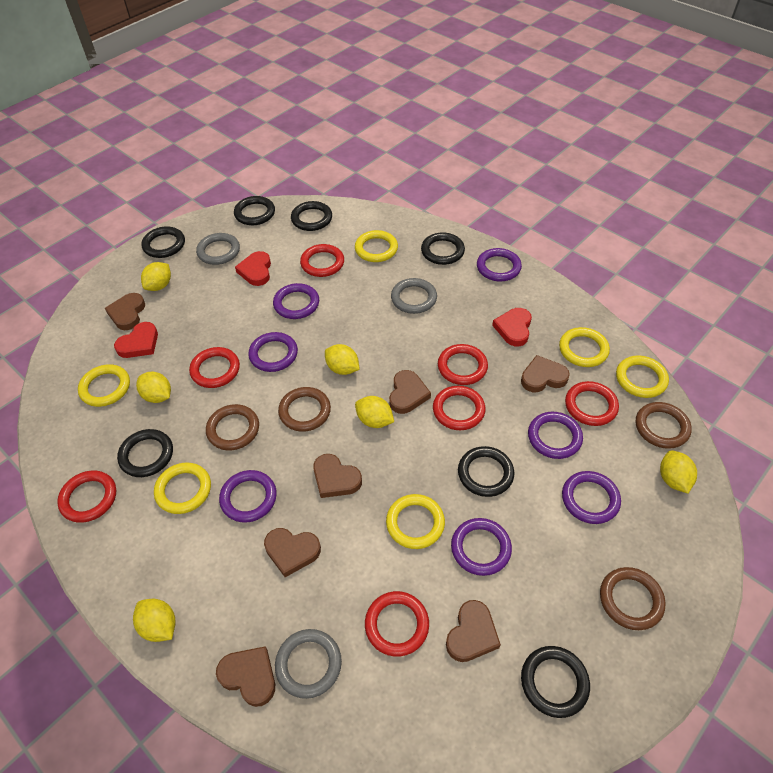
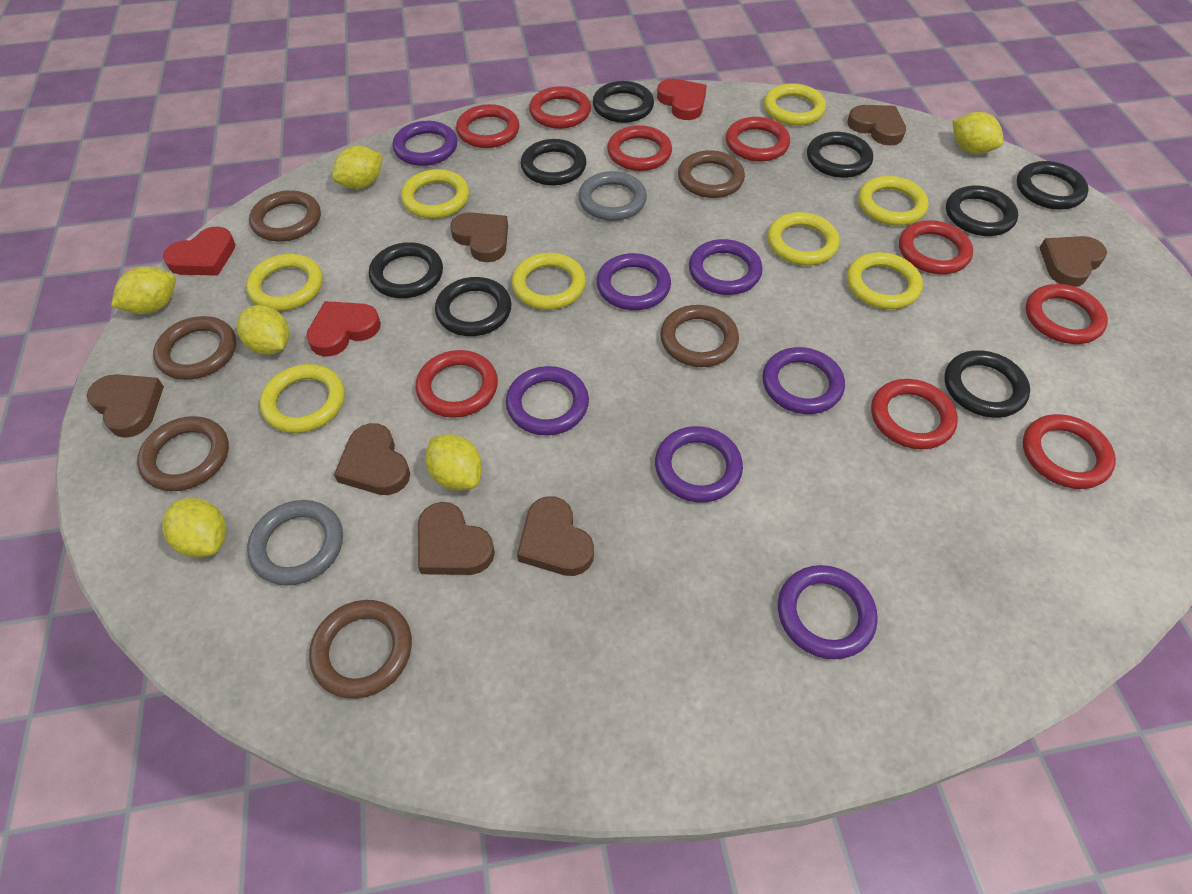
black ring: 7 -> 8
brown ring: 4 -> 6
grey ring: 3 -> 2
red ring: 7 -> 9
yellow ring: 6 -> 8

